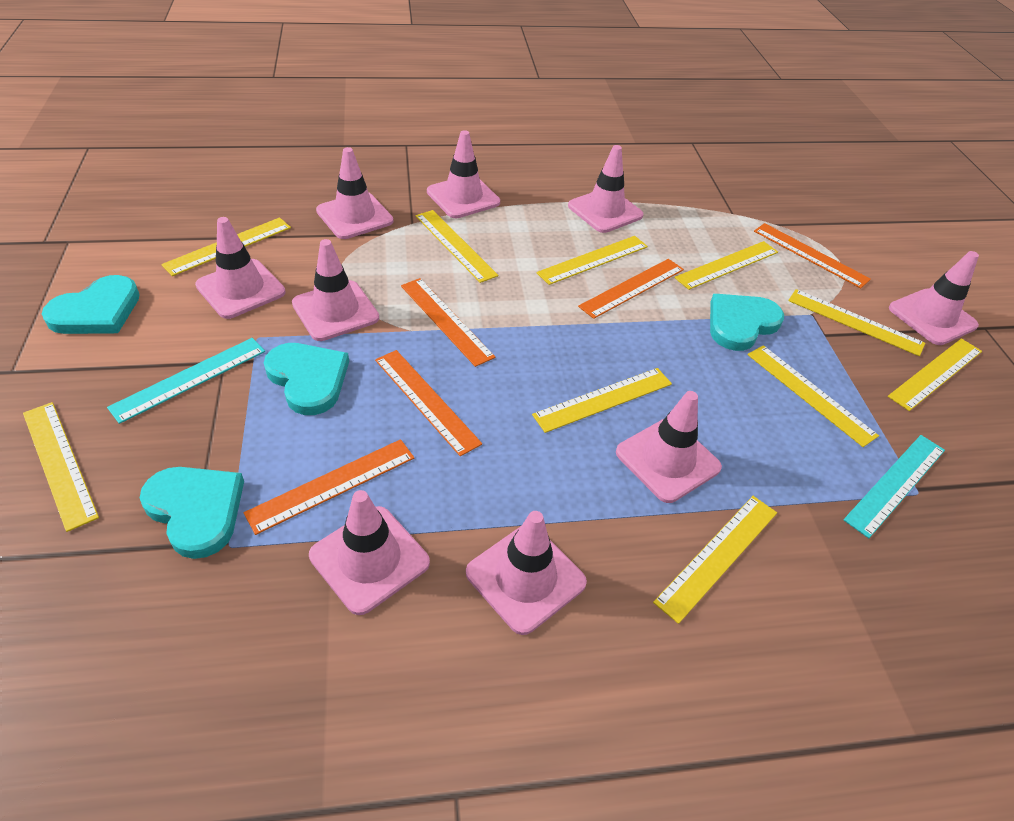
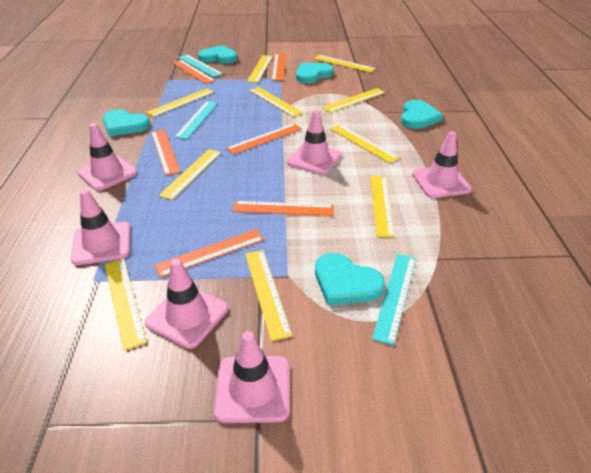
orange ruler: 5 -> 6
pink traffic cone: 9 -> 6
turquoise heart: 4 -> 5
turquoise ruler: 2 -> 3

